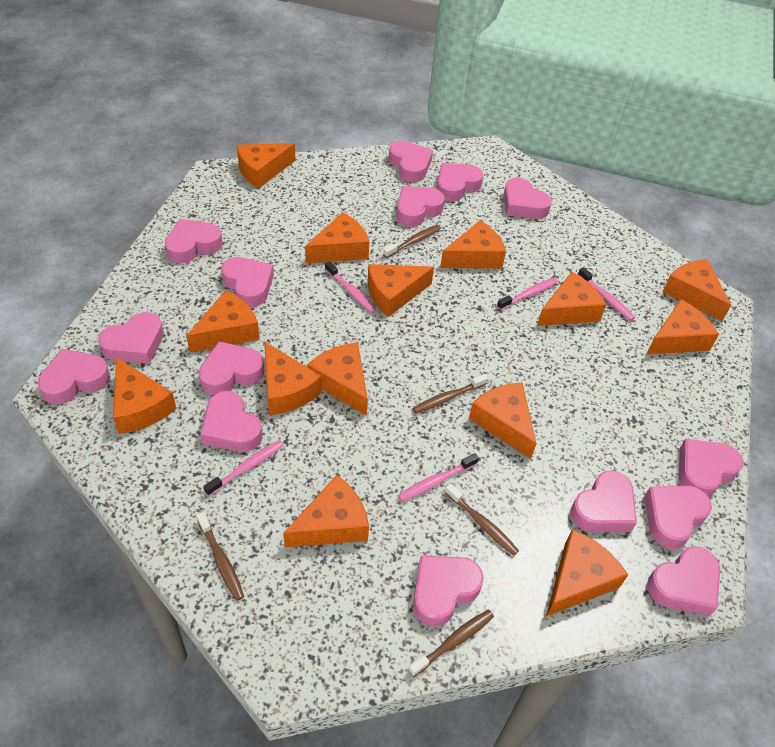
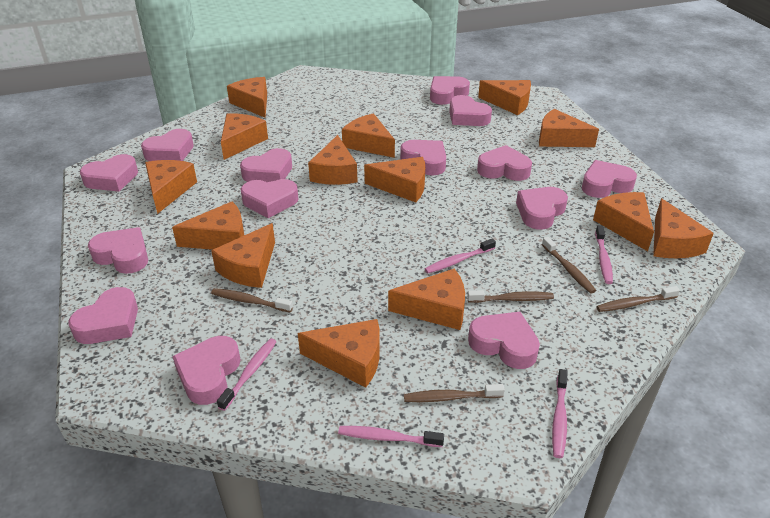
pink heart: 15 -> 14

